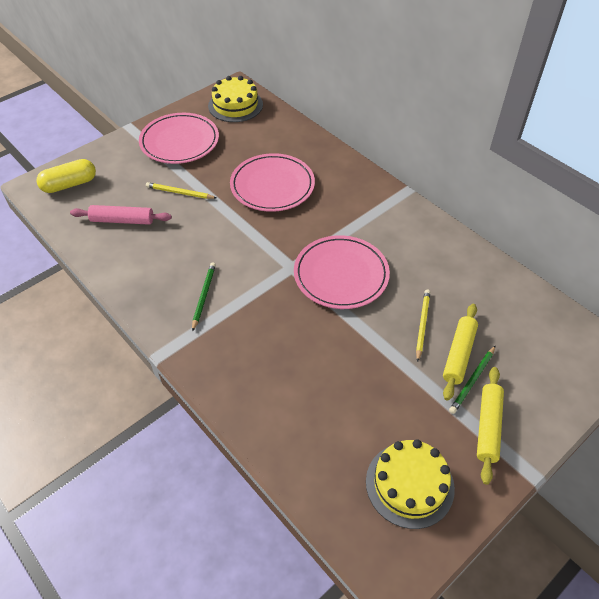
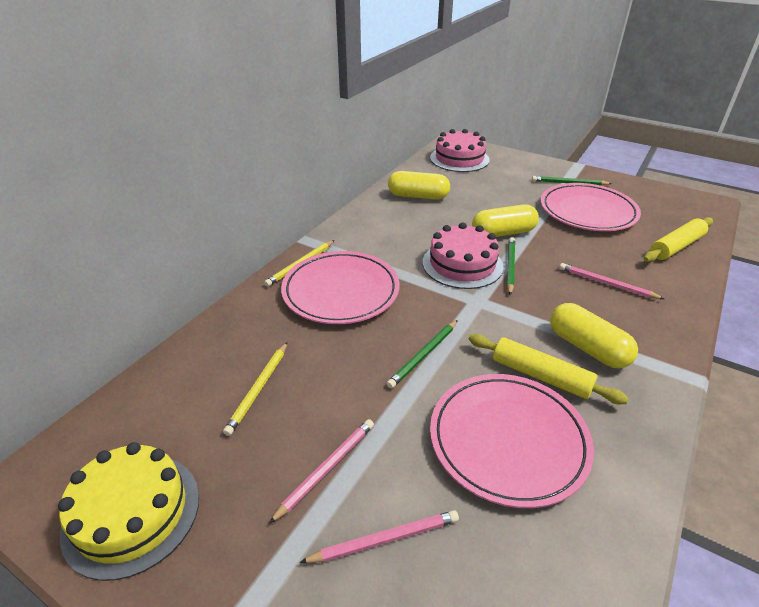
green pencil: 2 -> 3
pink cake: 0 -> 2
pink pencil: 0 -> 3
pink rolling pin: 1 -> 0
yellow cake: 2 -> 1
yellow capsule: 1 -> 3

